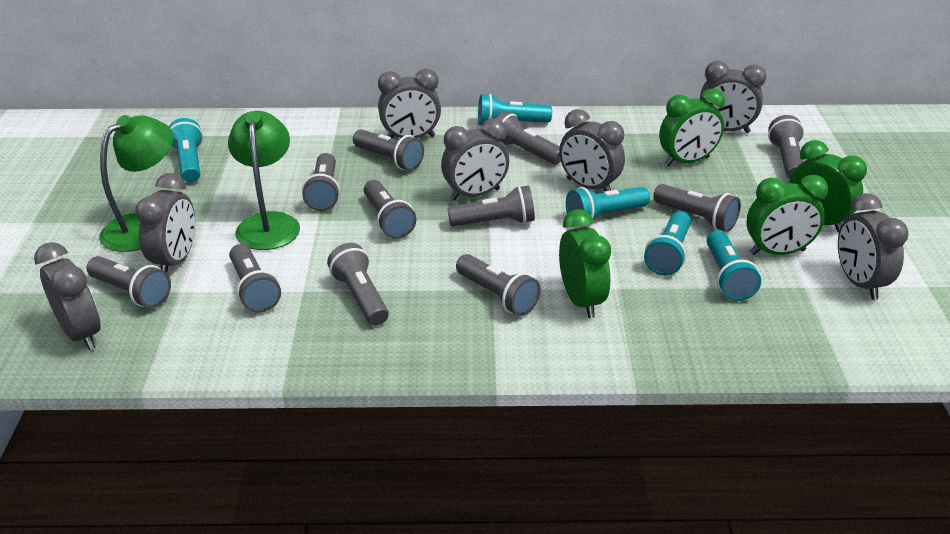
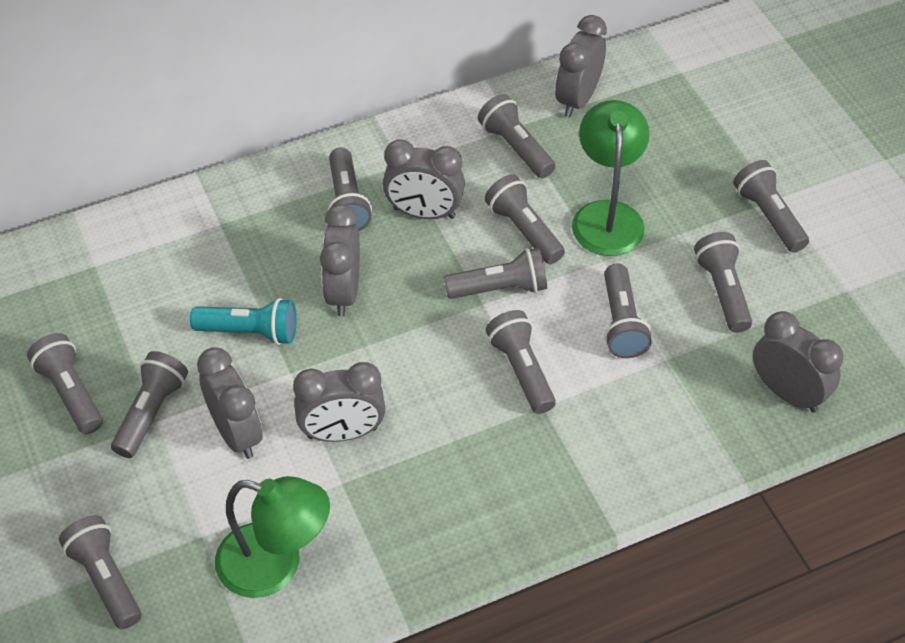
green clock: 4 -> 0
grey clock: 7 -> 6
turquoise flashlight: 5 -> 1

